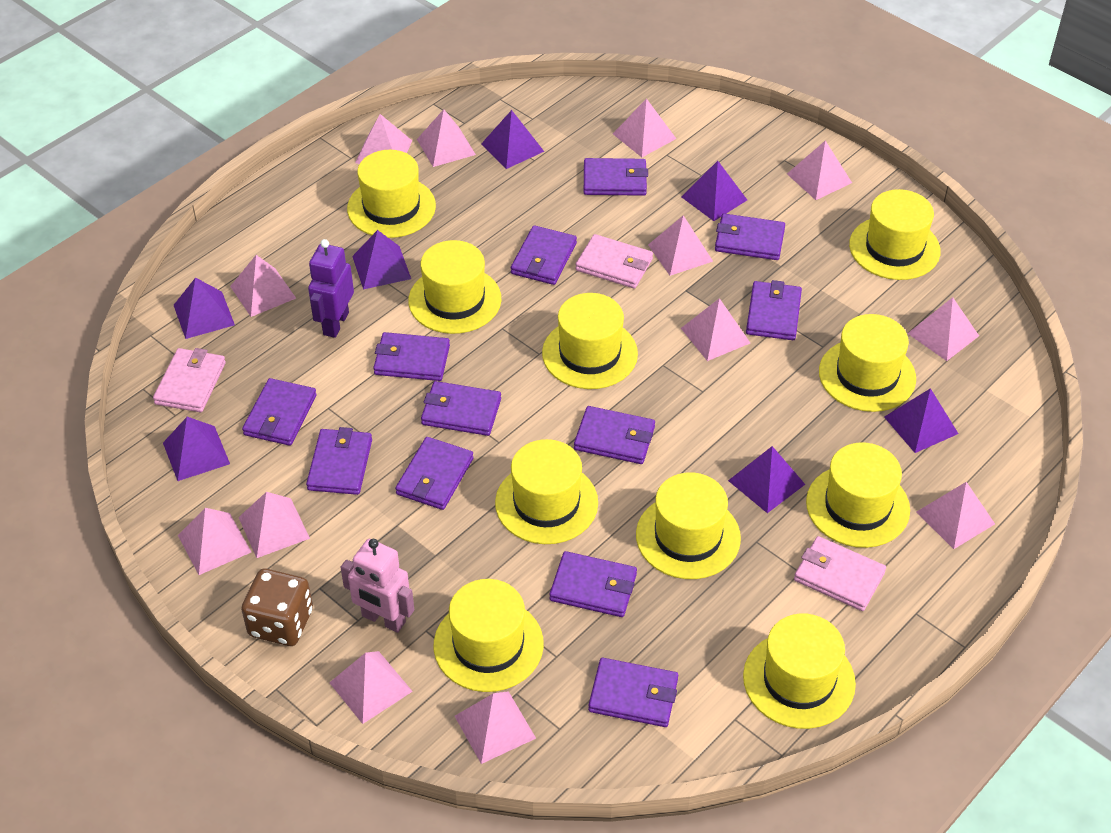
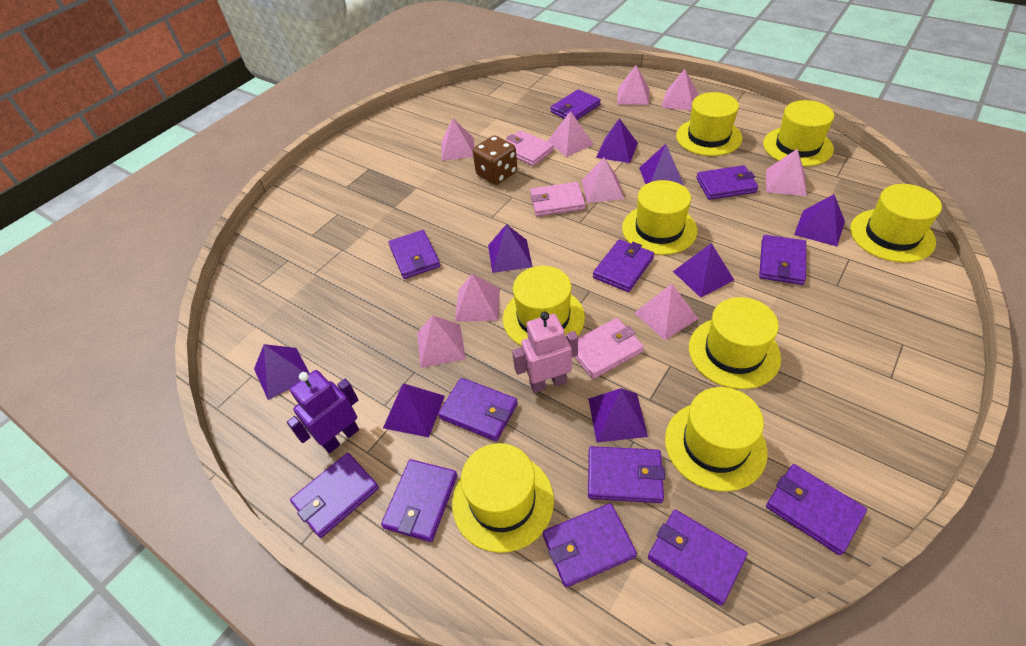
pink pyramid: 13 -> 9
purple pyramid: 7 -> 8
yellow hat: 10 -> 8

